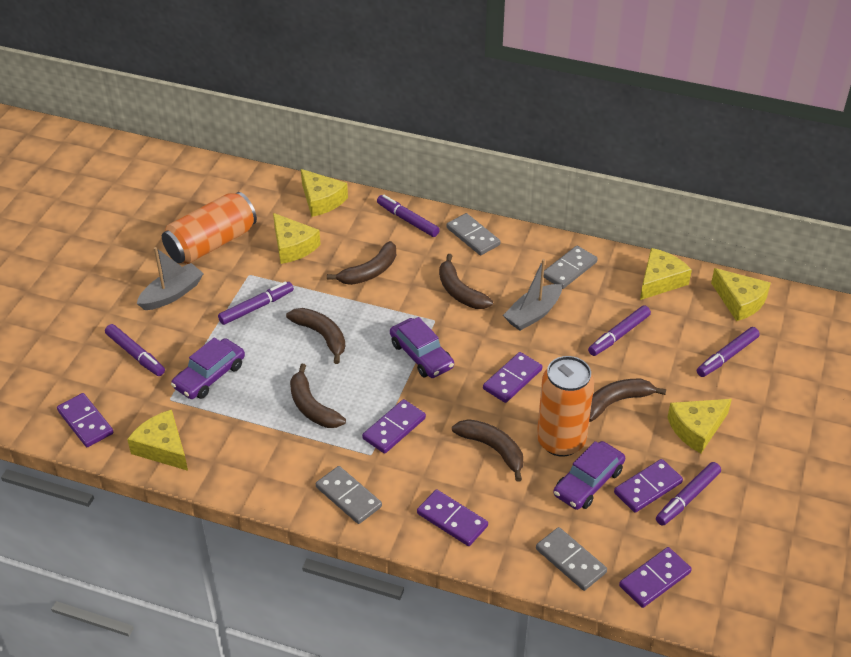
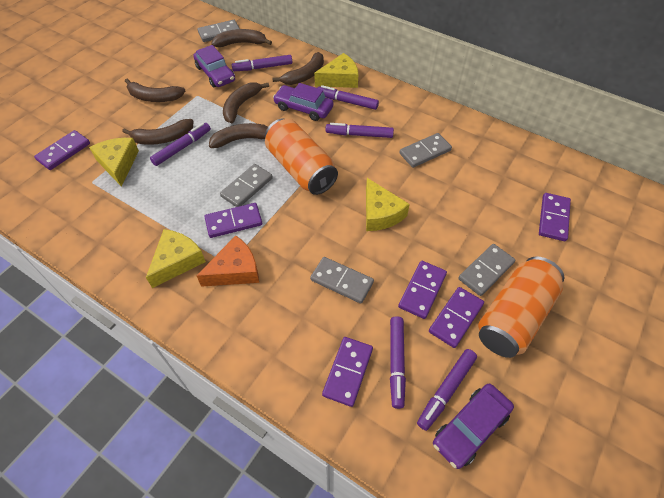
grey boat: 2 -> 0
grey domino: 4 -> 5
orange cheese: 0 -> 1
yellow cheese: 6 -> 4

